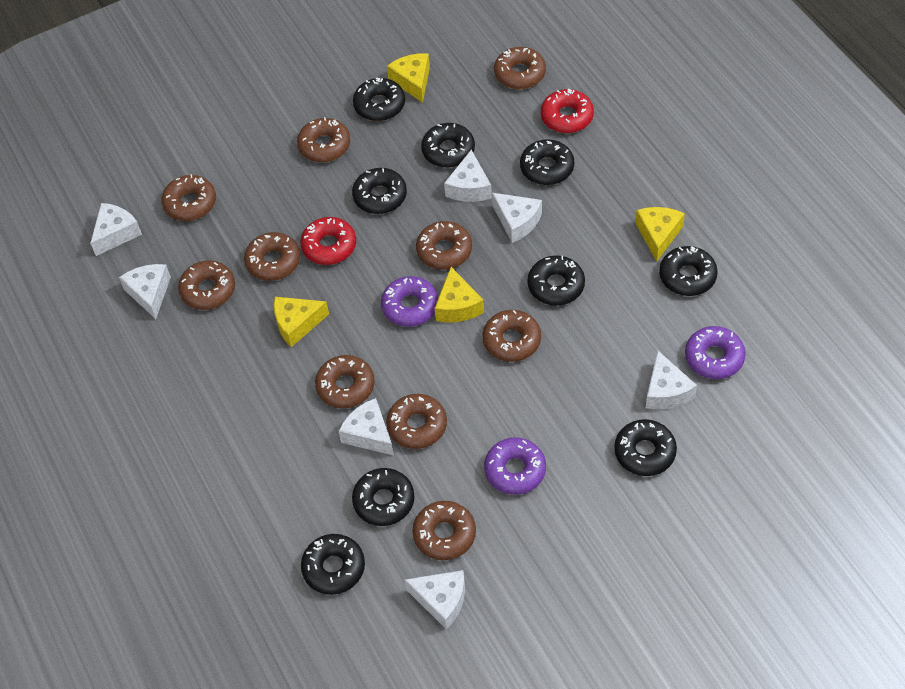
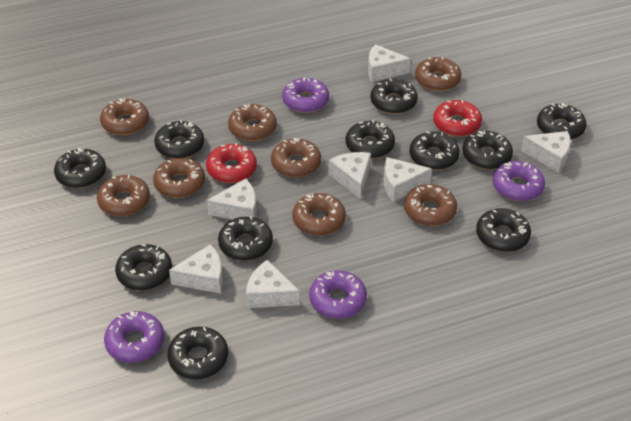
black donut: 9 -> 11
brown donut: 10 -> 8
purple donut: 3 -> 4
yellow cheese: 4 -> 0

